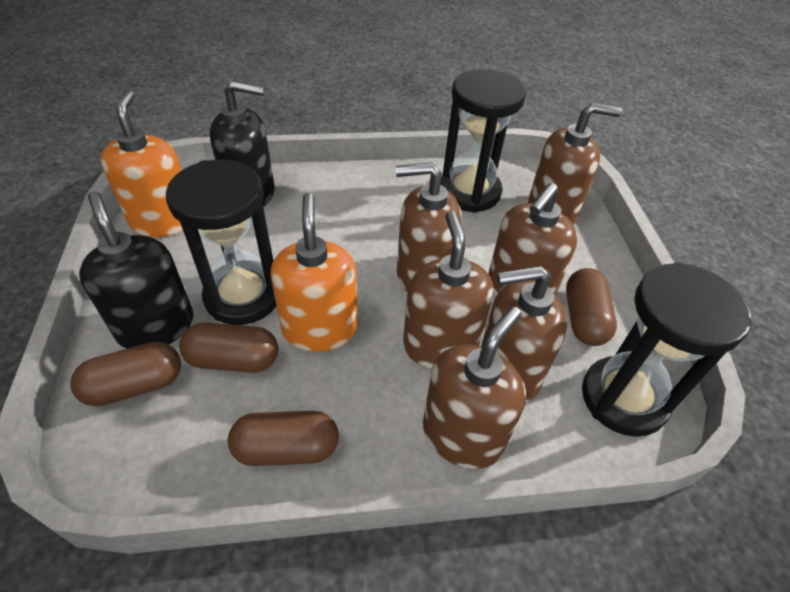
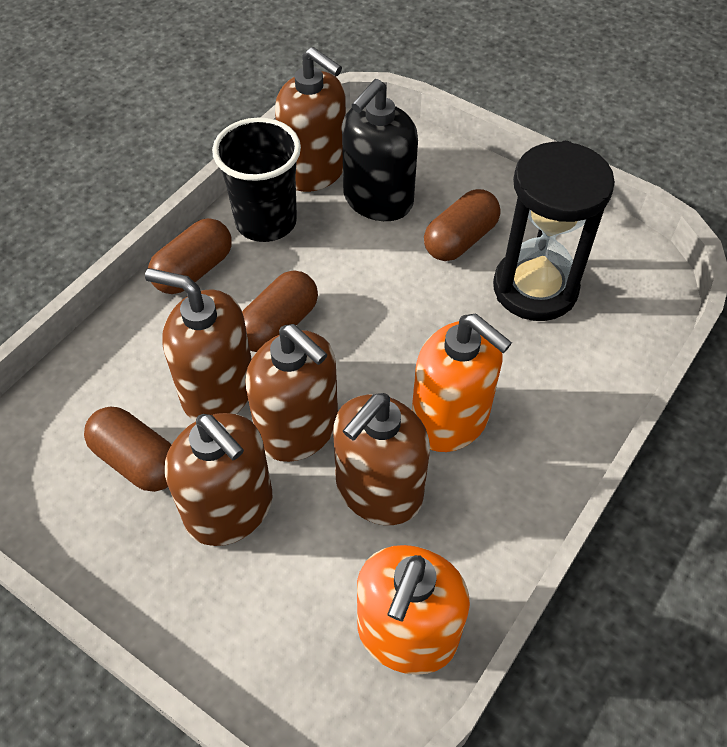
black cup: 0 -> 1
black hourglass: 3 -> 1
black soap dispenser: 2 -> 1
brown soap dispenser: 6 -> 5

